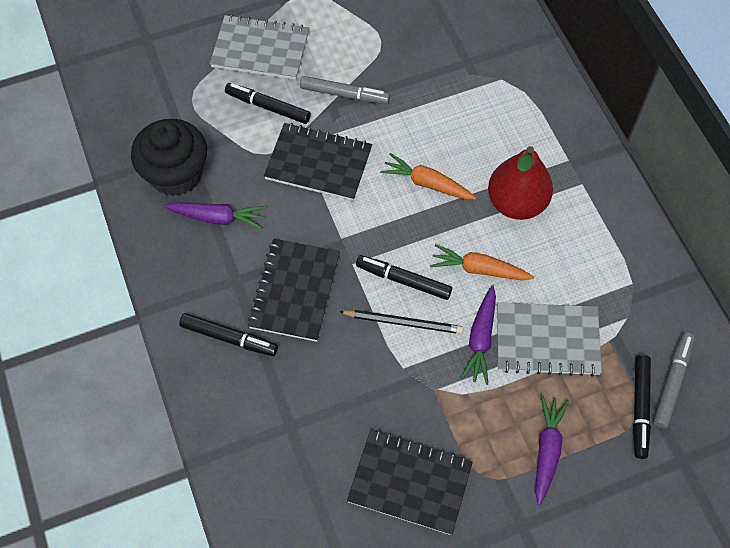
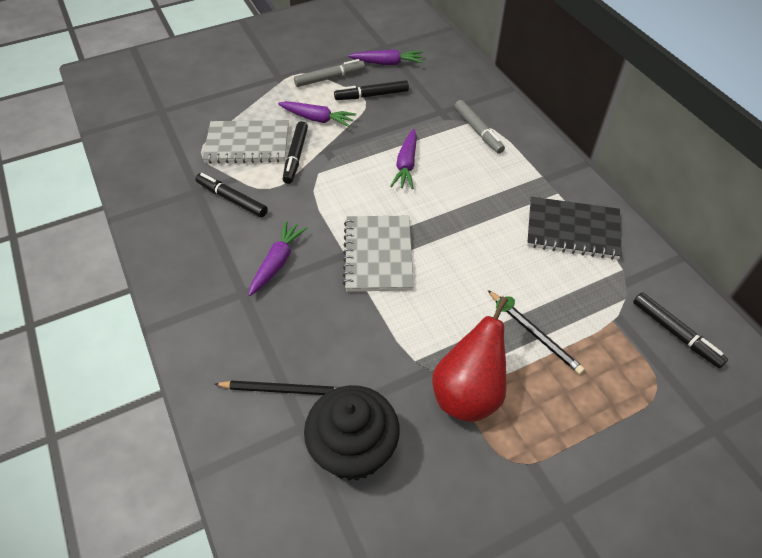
black notebook: 3 -> 1
black pencil: 1 -> 2
orange carrot: 2 -> 0
purple carrot: 3 -> 4

